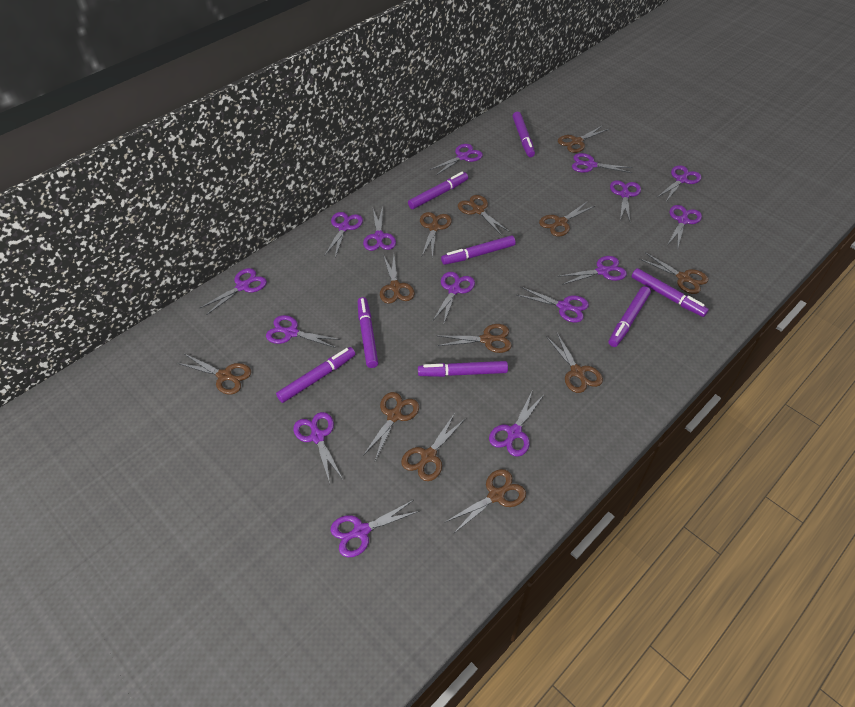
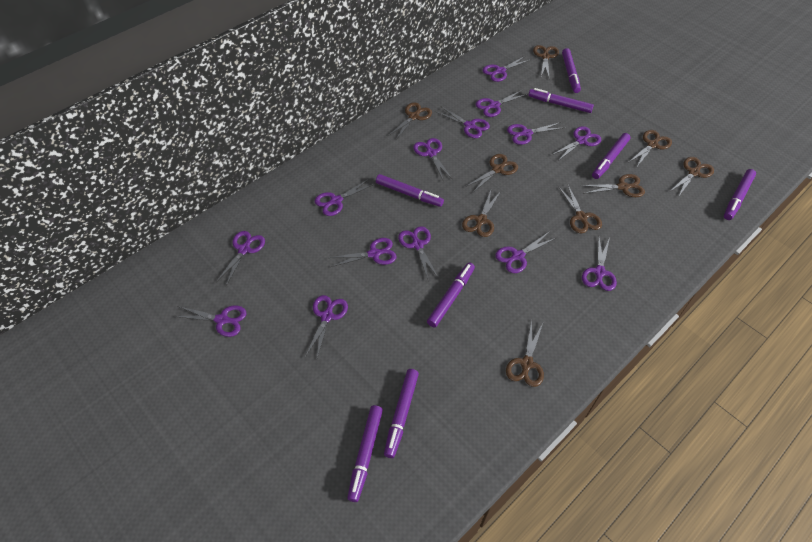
brown scissors: 12 -> 9
purple scissors: 15 -> 14

